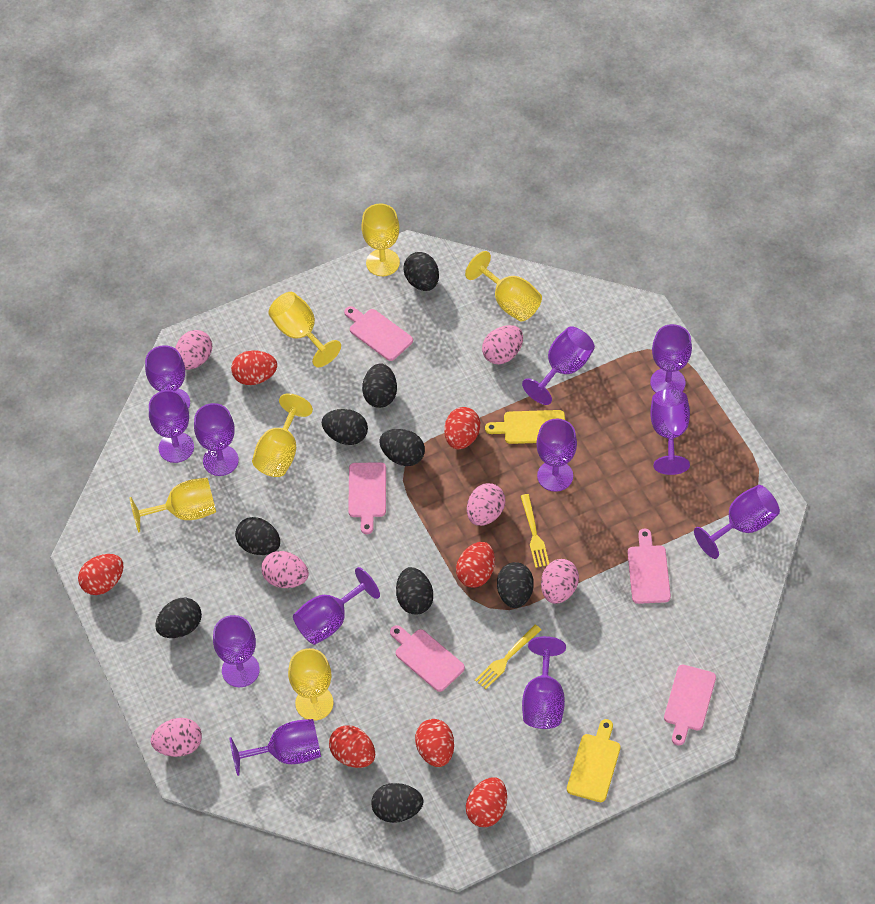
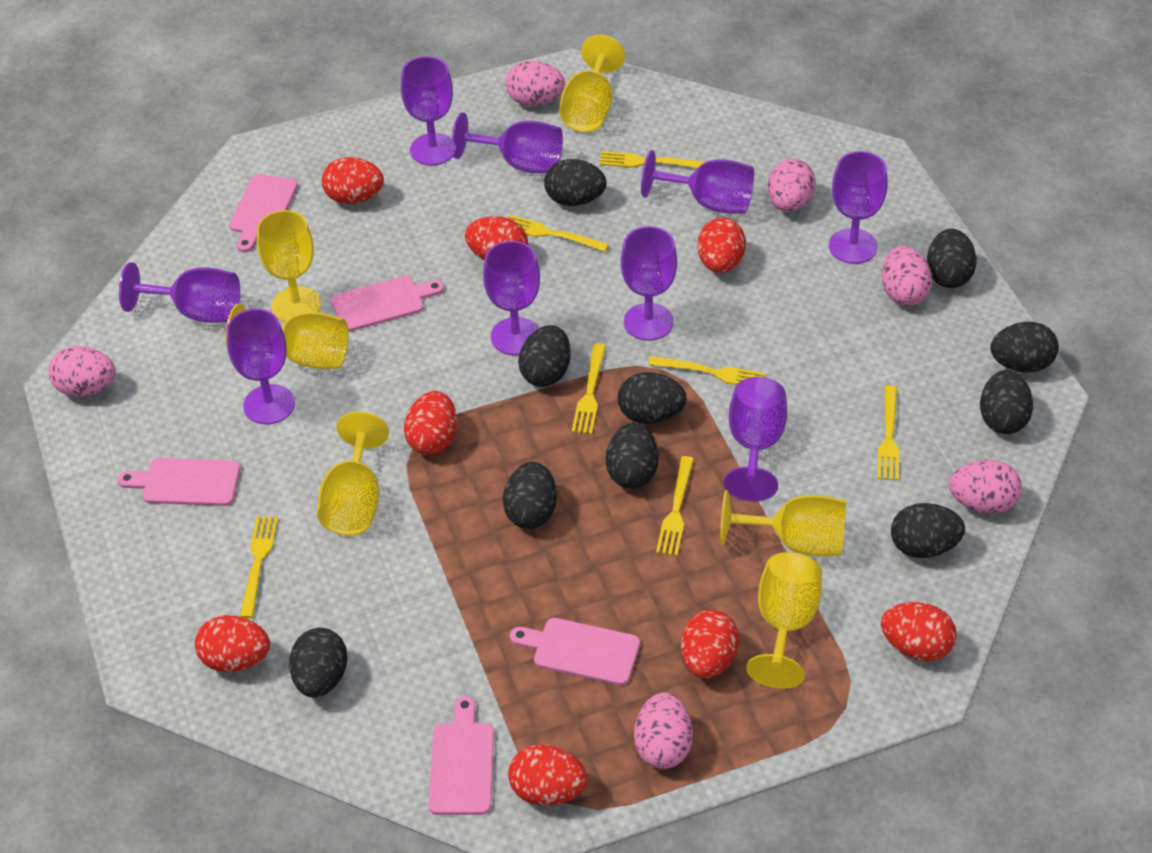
black egg: 9 -> 10
purple goblet: 12 -> 9
red egg: 7 -> 8
yellow cutting board: 2 -> 0
yellow fork: 2 -> 7

